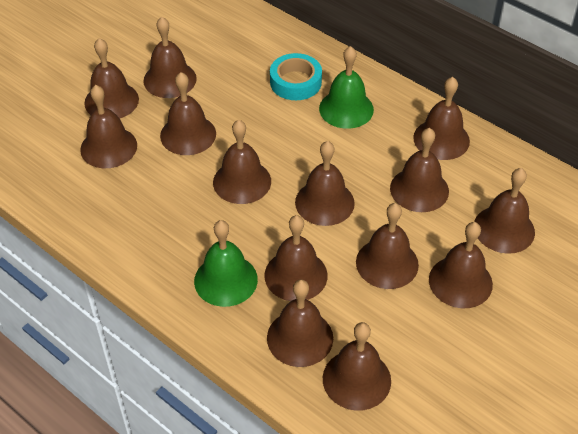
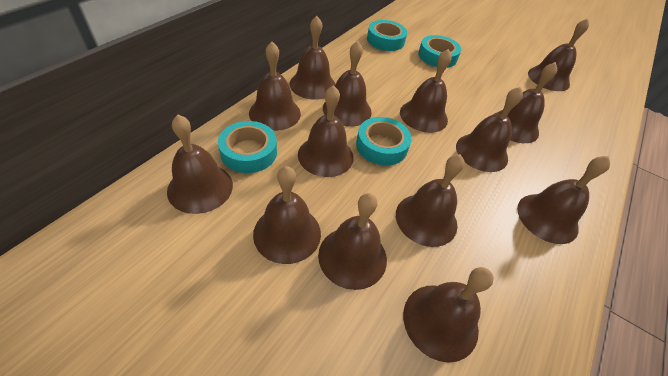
green bell: 2 -> 0
turquoise tape: 1 -> 4

